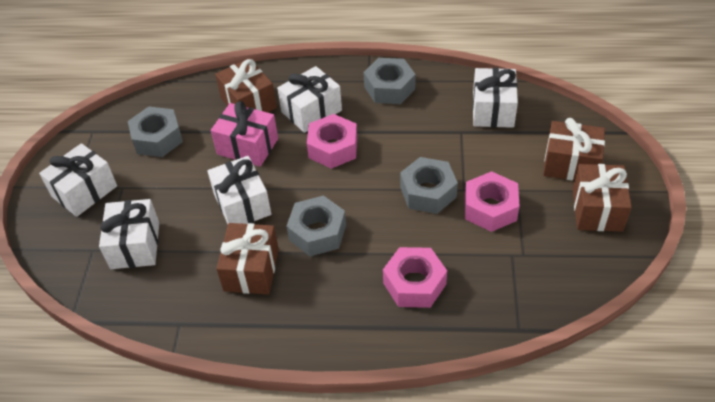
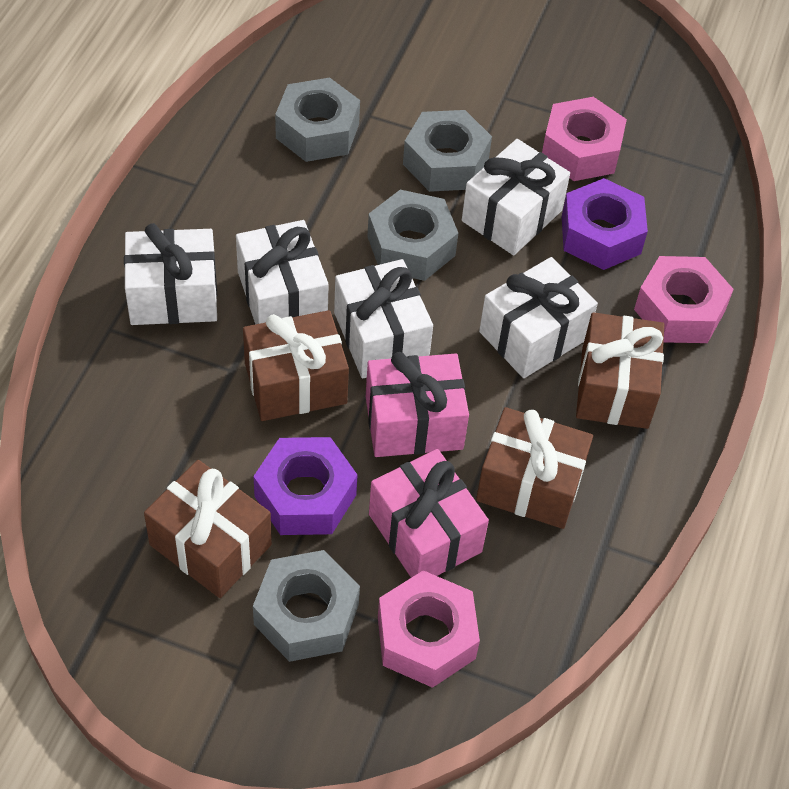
pink gift: 1 -> 2
purple nut: 0 -> 2

